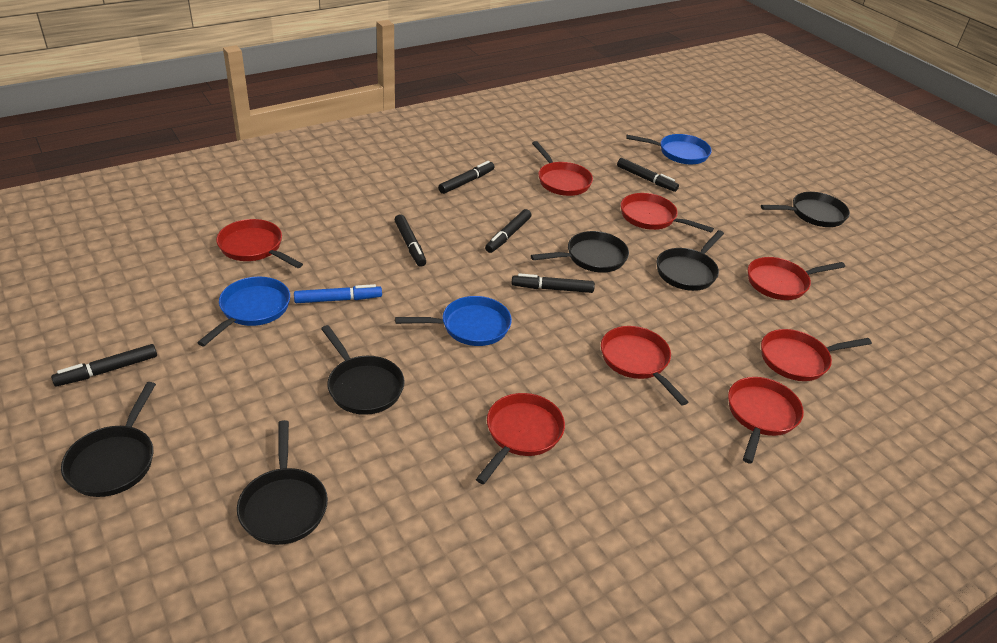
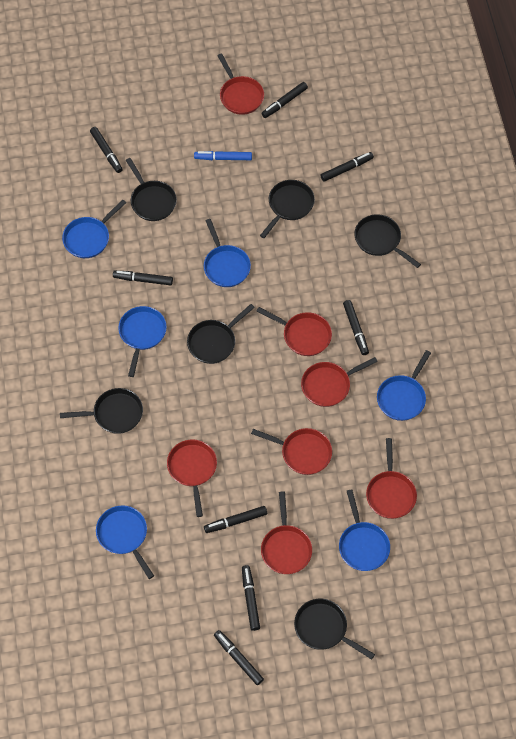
black marker: 6 -> 8
blue pan: 3 -> 6
red pan: 8 -> 7

